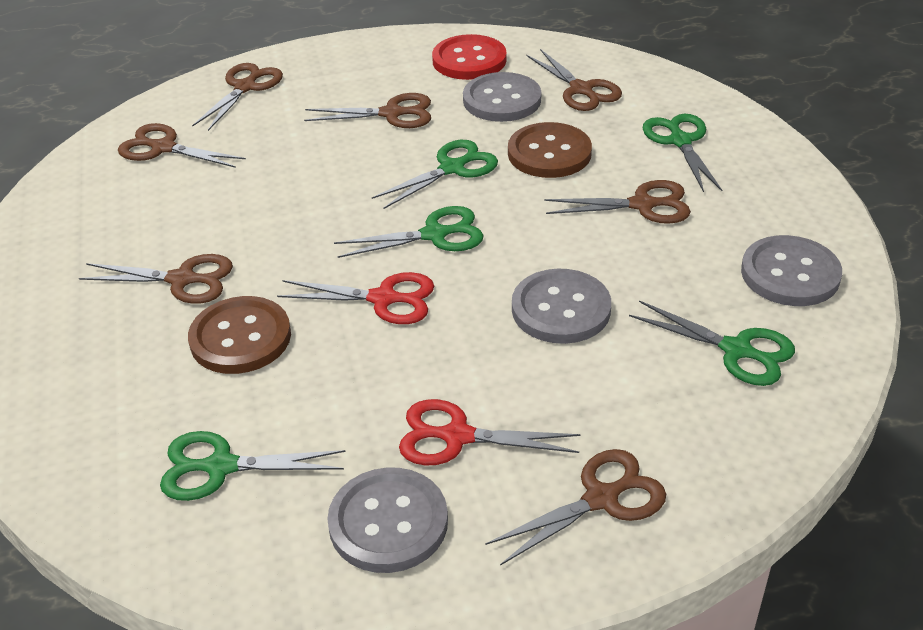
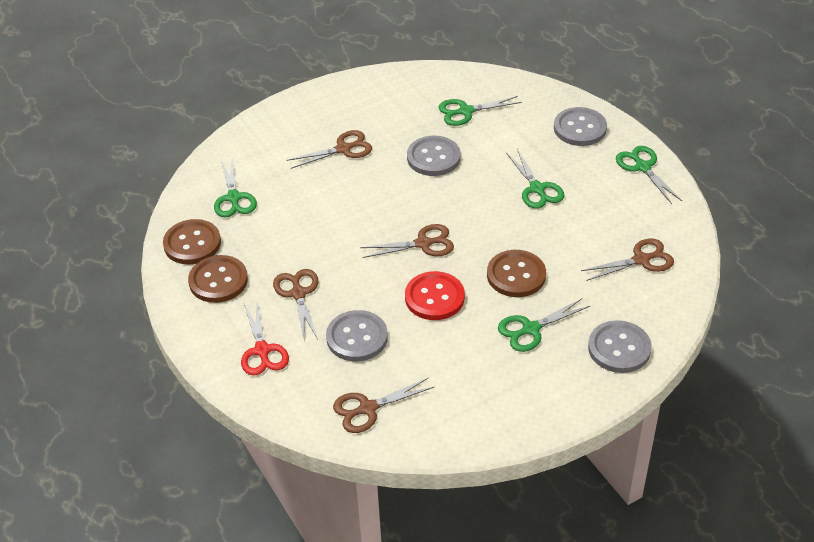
brown button: 2 -> 3
brown scissors: 7 -> 5
red scissors: 2 -> 1

